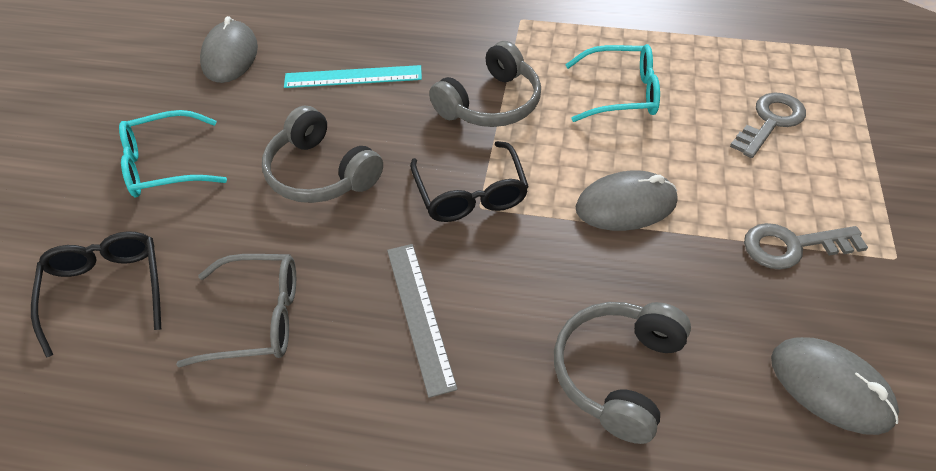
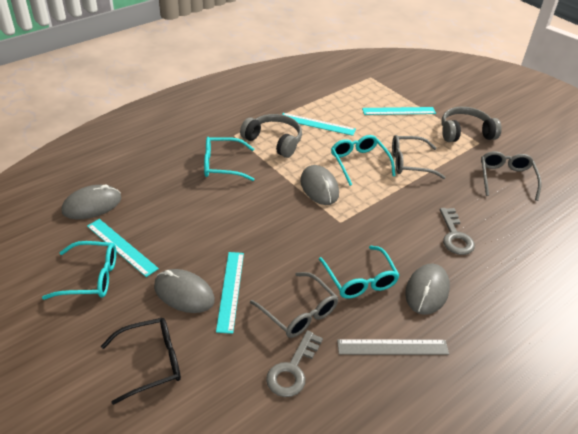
black glasses: 2 -> 1
grey glasses: 1 -> 3
grey headphones: 3 -> 2
grey mouse: 3 -> 4
turquoise glasses: 2 -> 4
turquoise ruler: 1 -> 4

